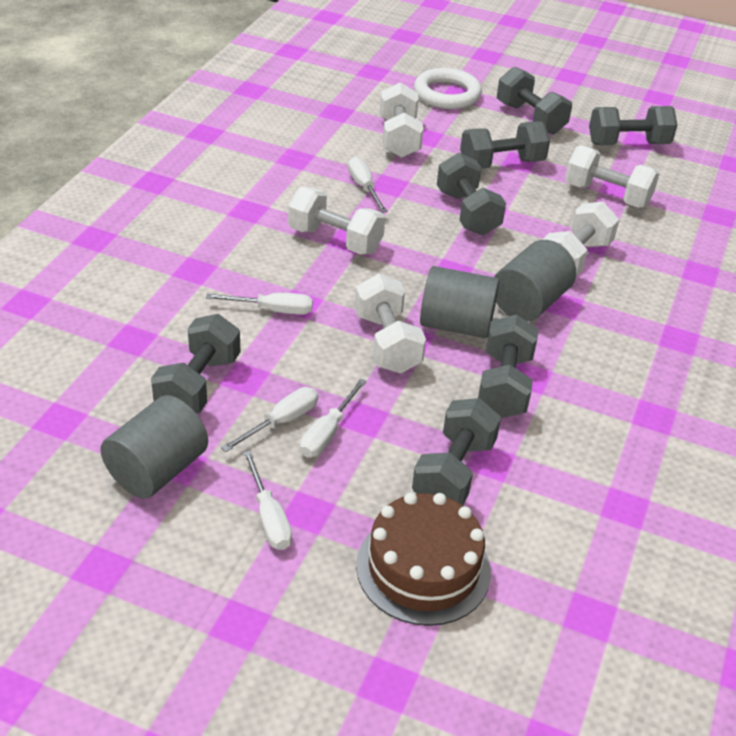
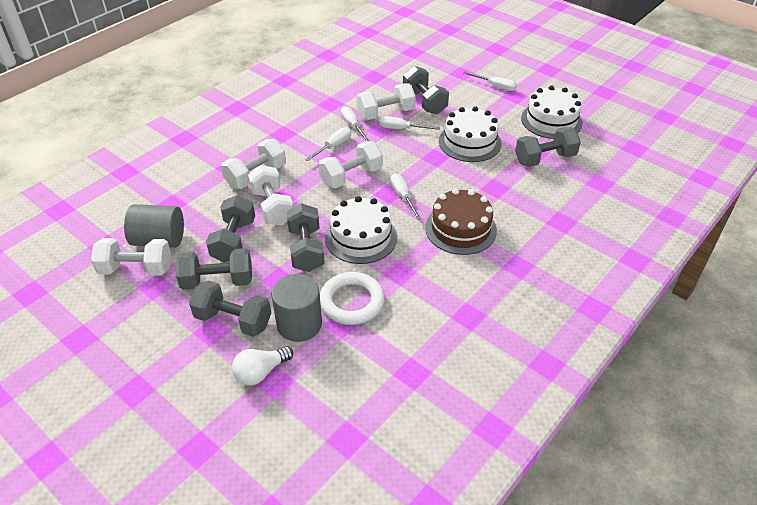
grey cylinder: 3 -> 2
grey dumbbell: 7 -> 6
white cake: 0 -> 3
white light bulb: 0 -> 1

